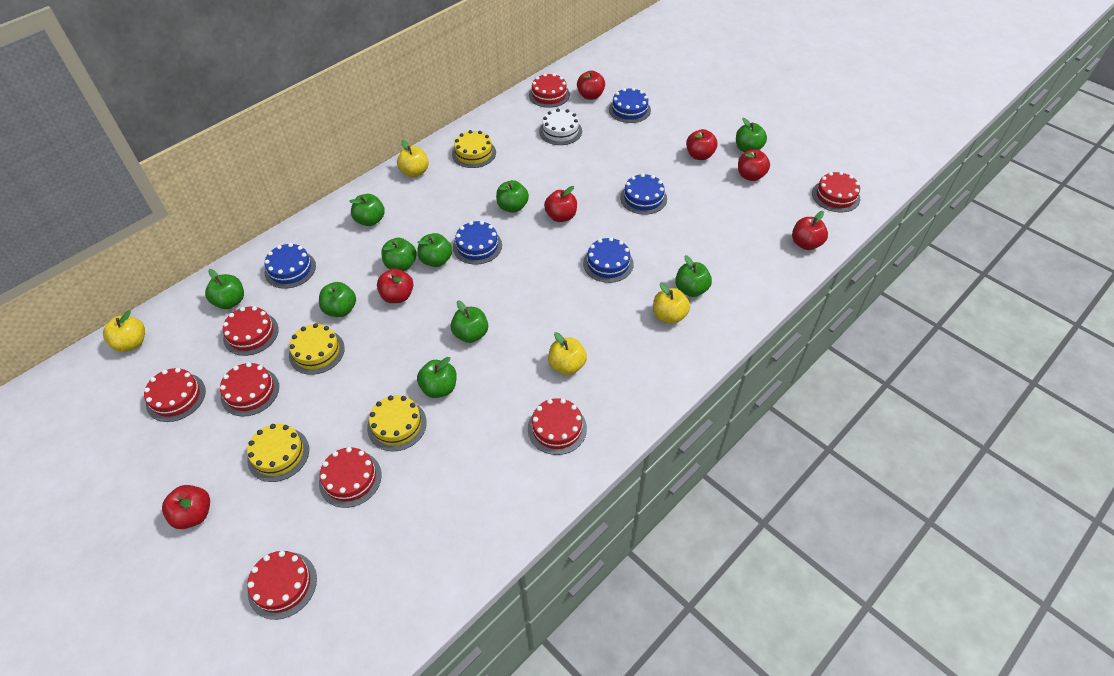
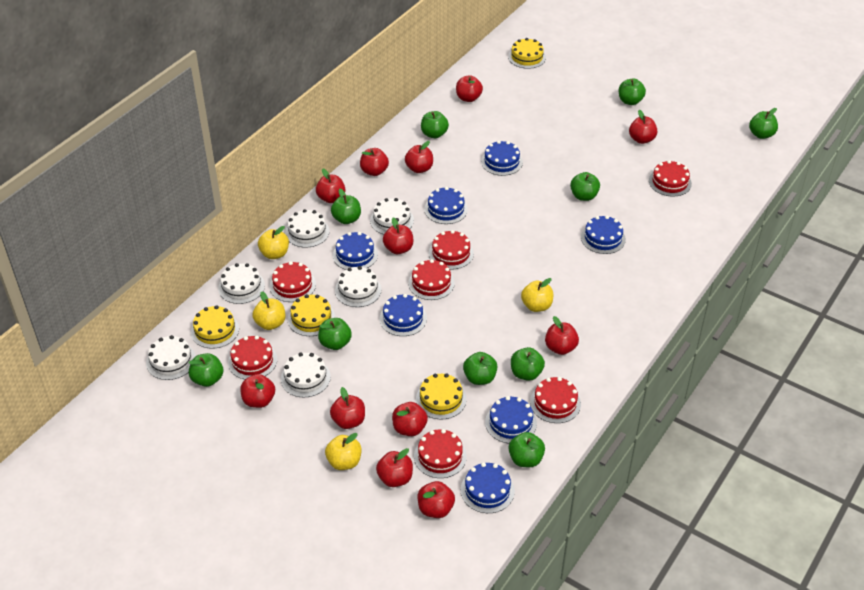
blue cake: 5 -> 7
red apple: 7 -> 12
red cake: 8 -> 7
white cake: 1 -> 6

